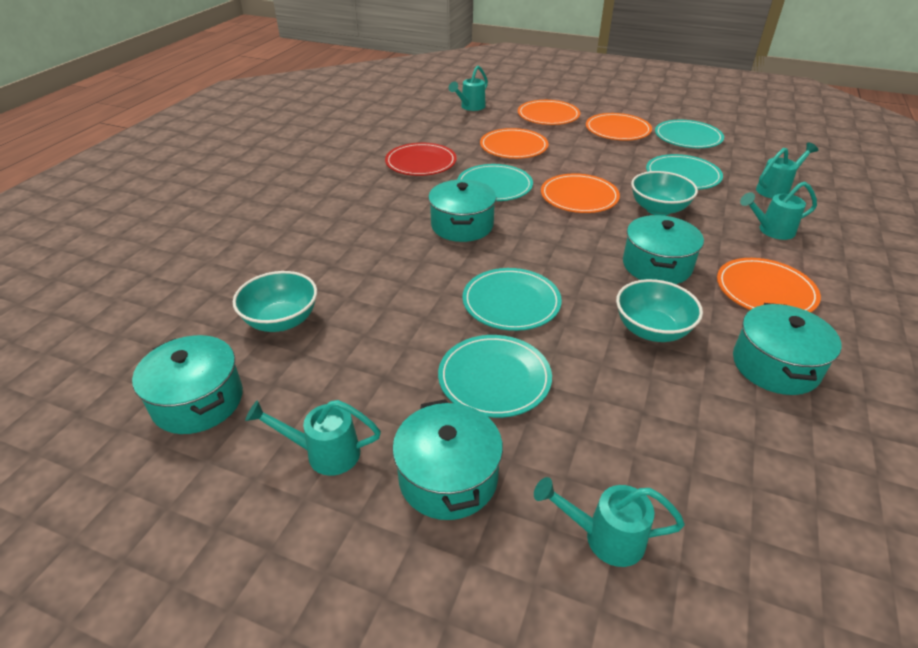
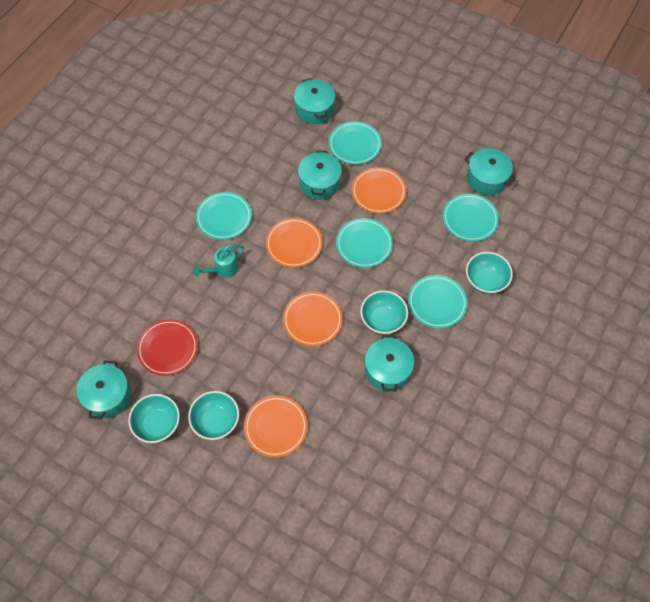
orange plate: 5 -> 4
turquoise bowl: 3 -> 4
turquoise watering can: 5 -> 1

